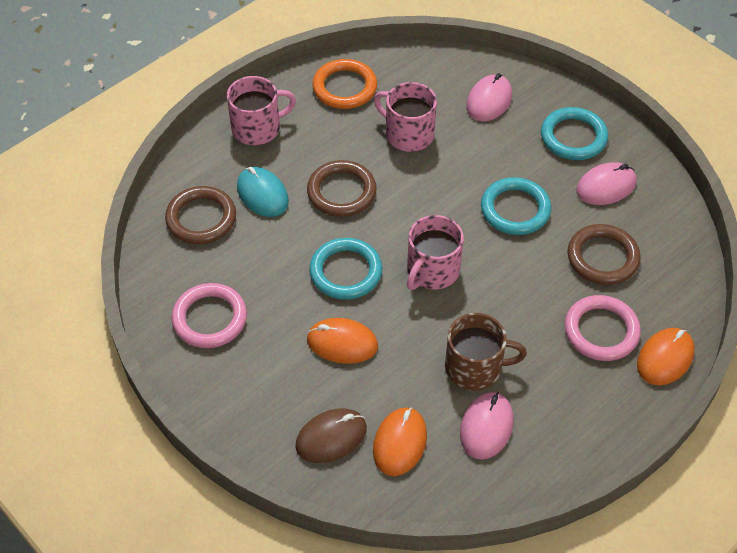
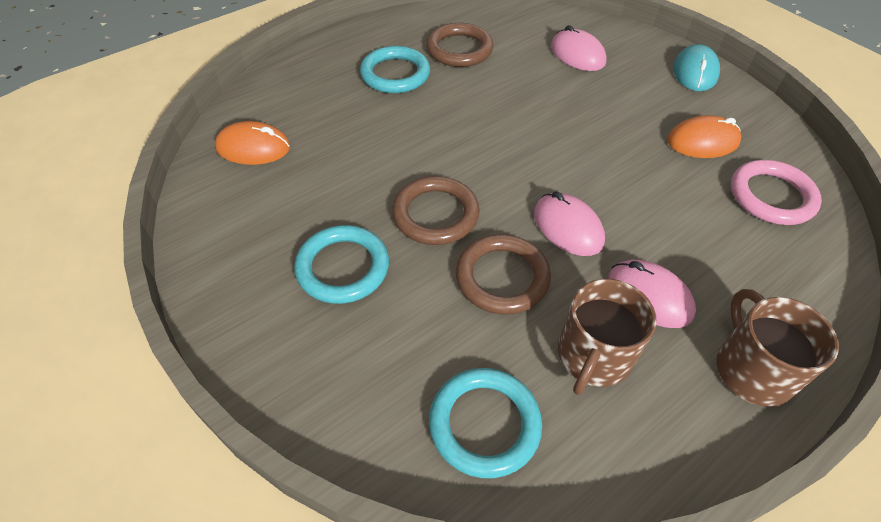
brown mouse: 1 -> 0
brown mug: 1 -> 2
orange mouse: 3 -> 2
orange ring: 1 -> 0
pink mug: 3 -> 0
pink ring: 2 -> 1

